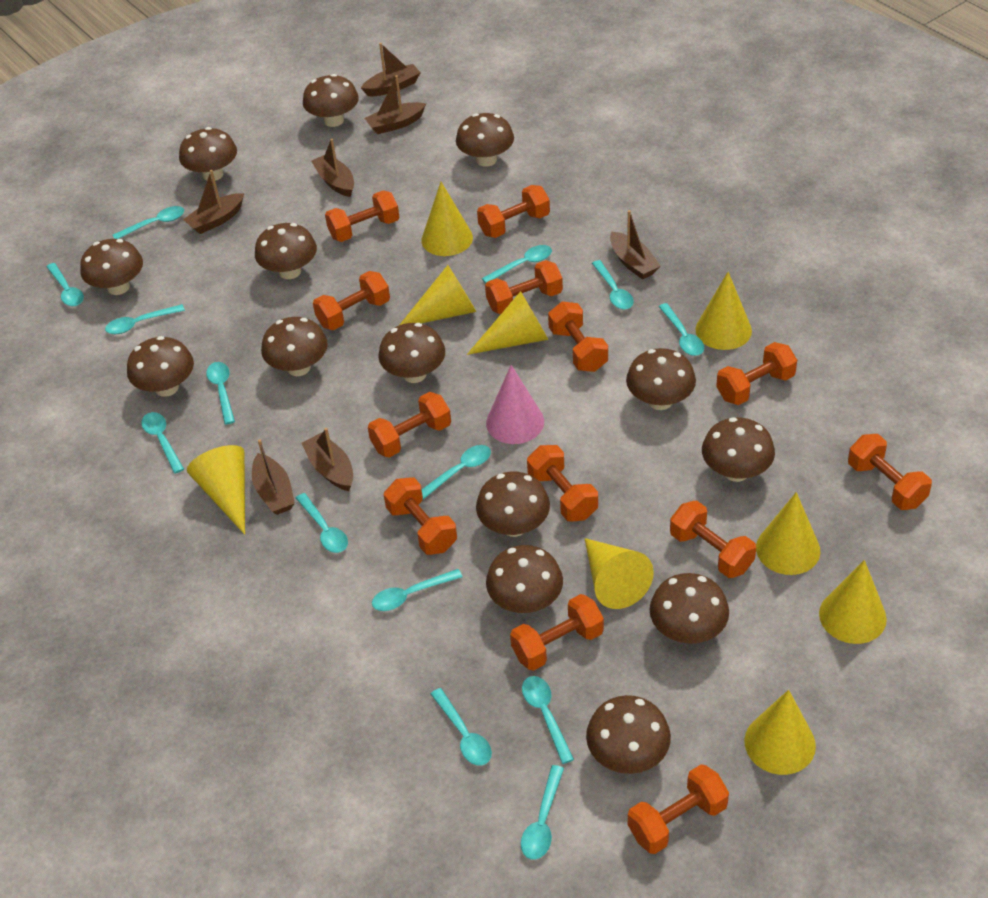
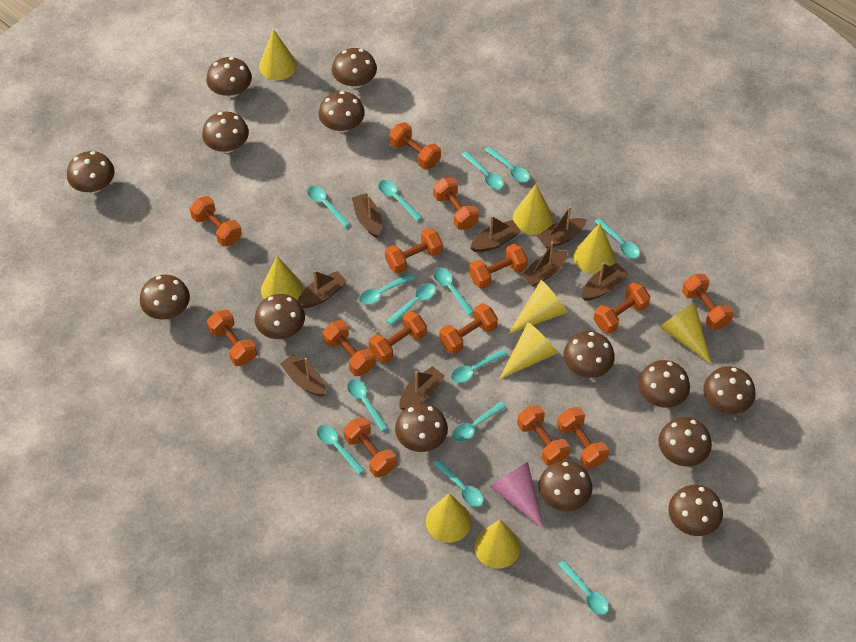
brown boat: 7 -> 8
orange dumbbell: 13 -> 14

